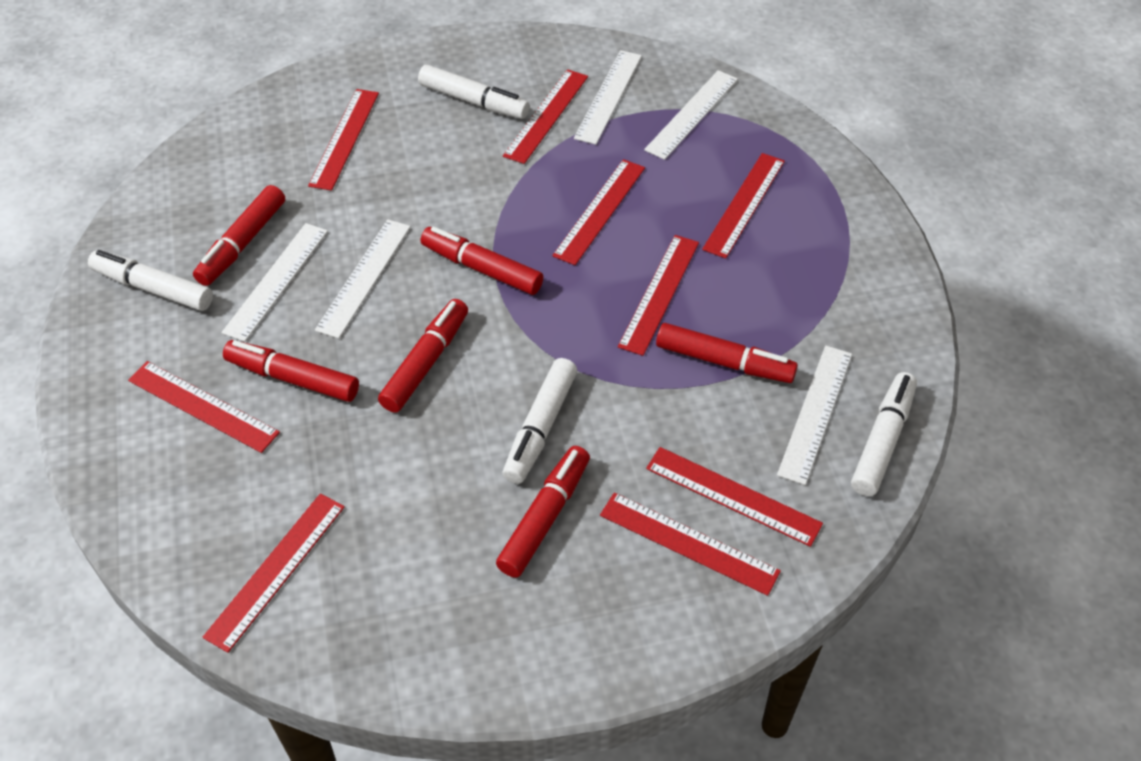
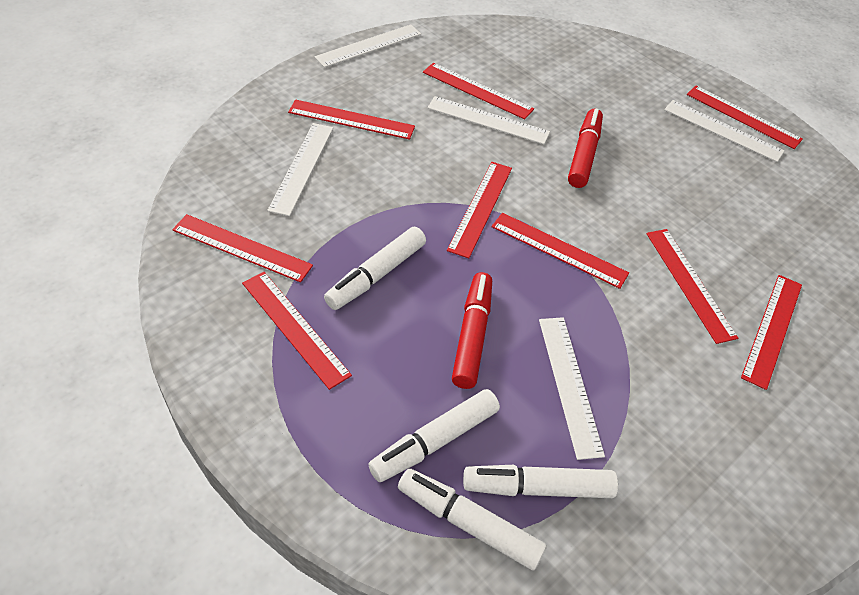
red marker: 6 -> 2

